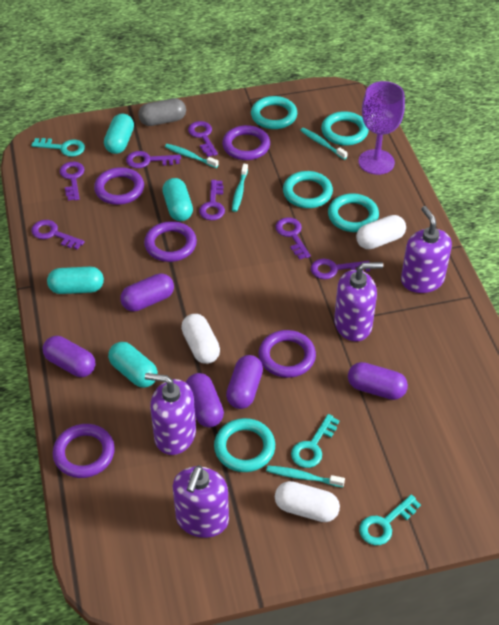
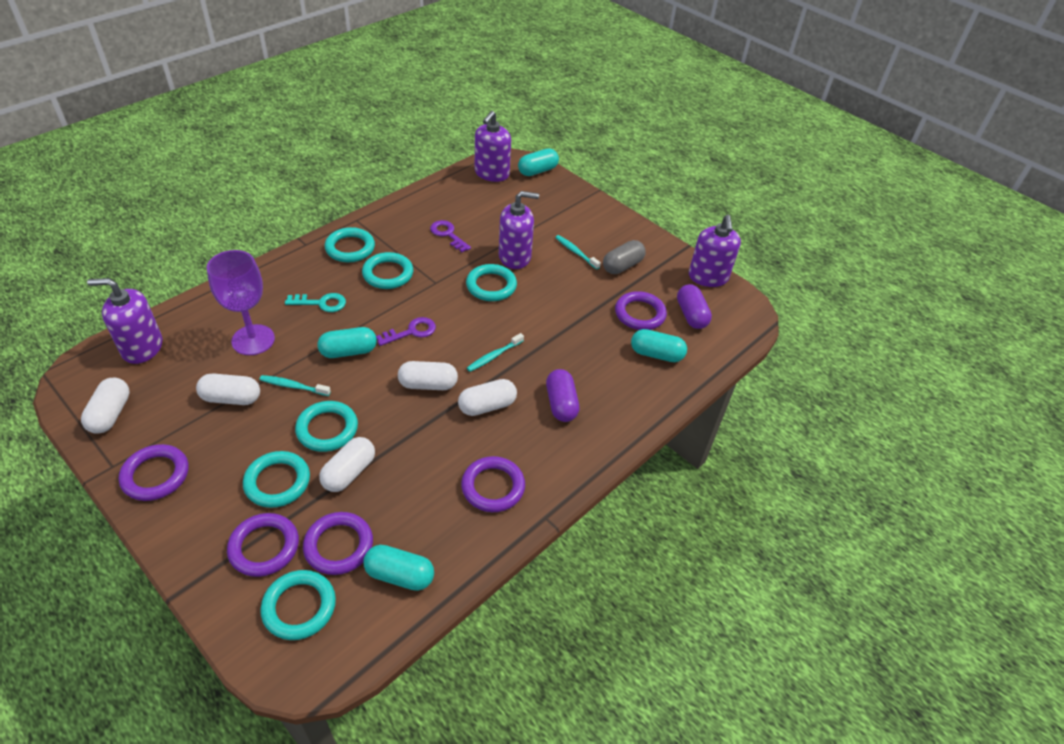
purple capsule: 5 -> 2
purple key: 7 -> 2
turquoise key: 3 -> 1
turquoise ring: 5 -> 6
turquoise toothbrush: 4 -> 3
white capsule: 3 -> 5

